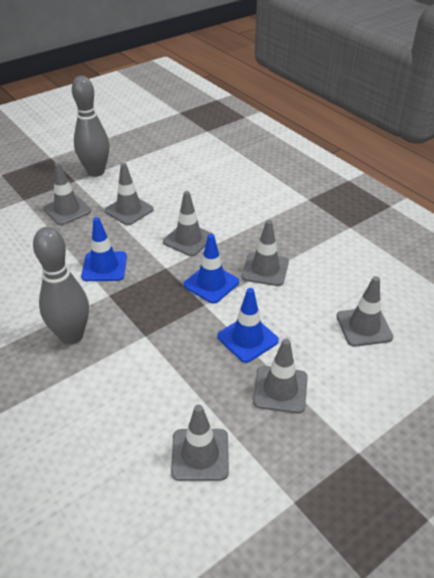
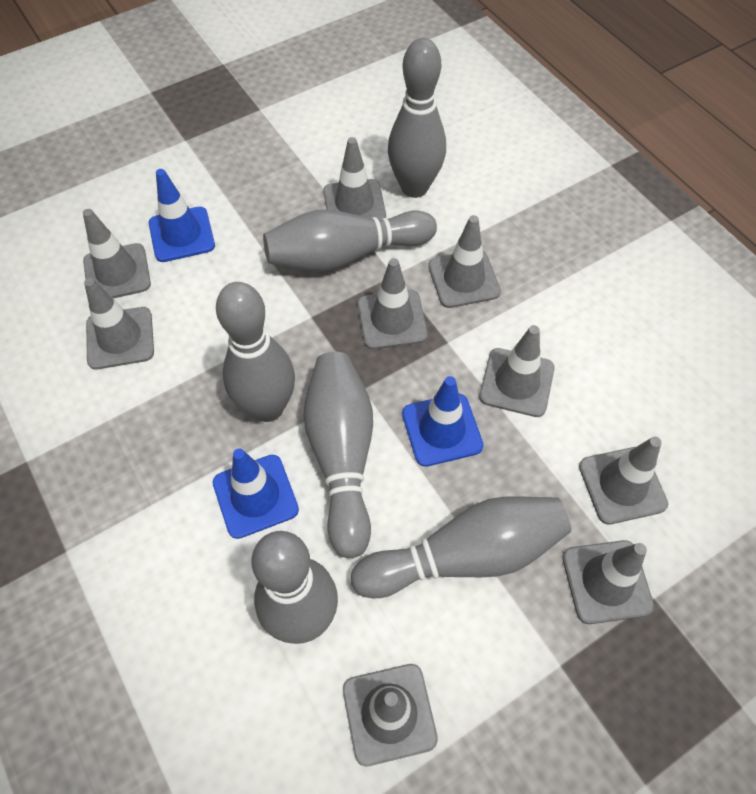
grey bowling pin: 2 -> 6
grey traffic cone: 7 -> 9

